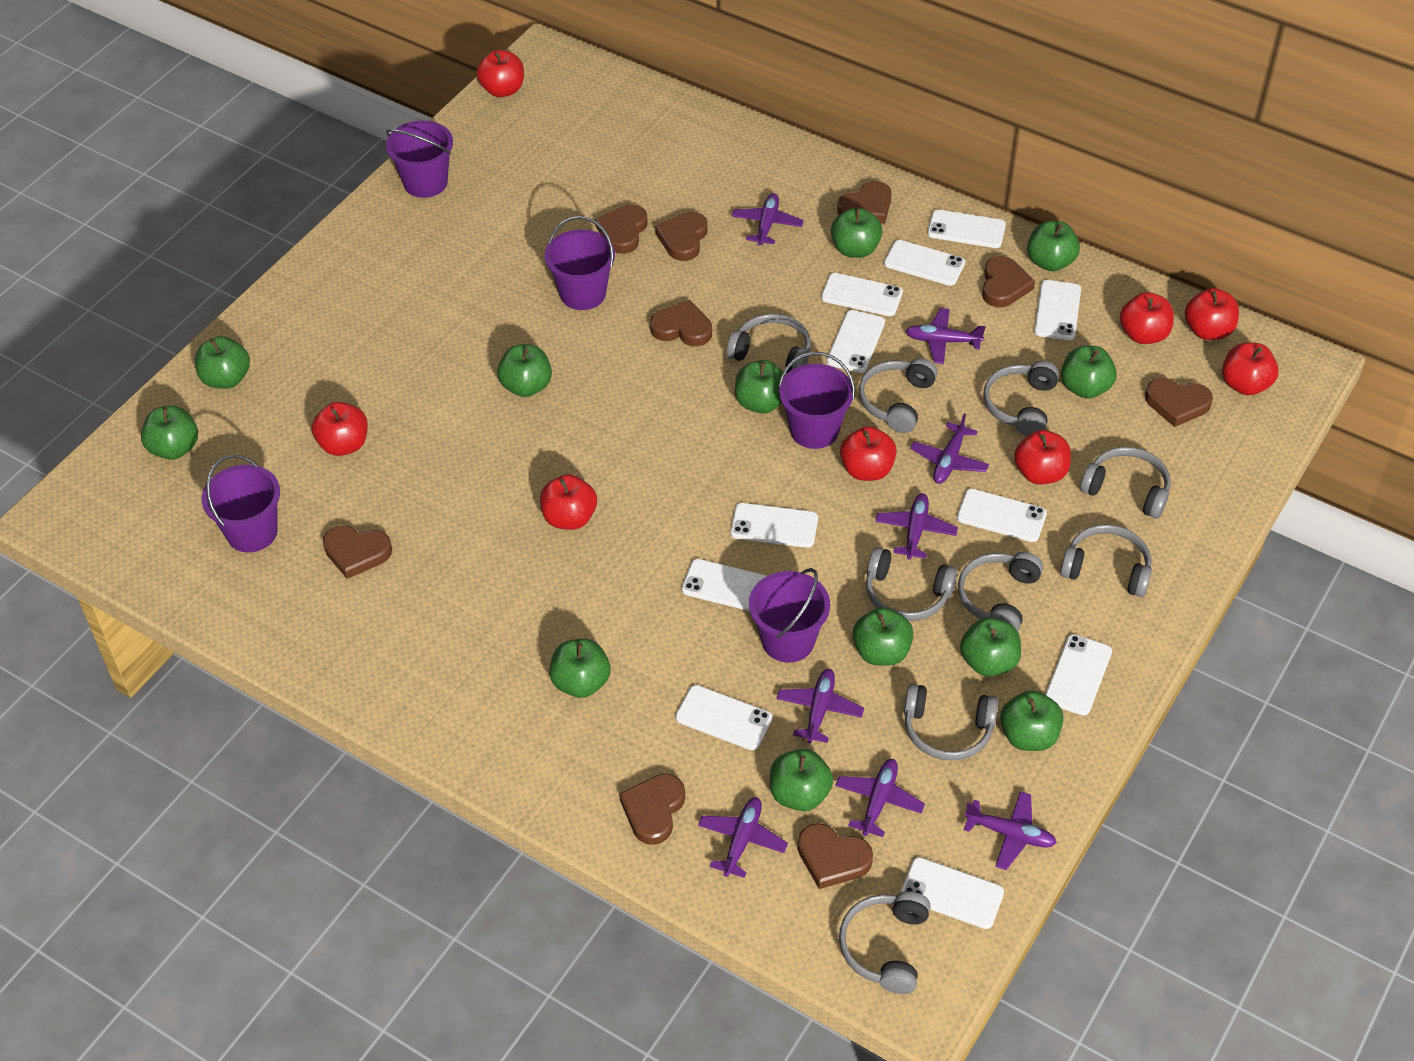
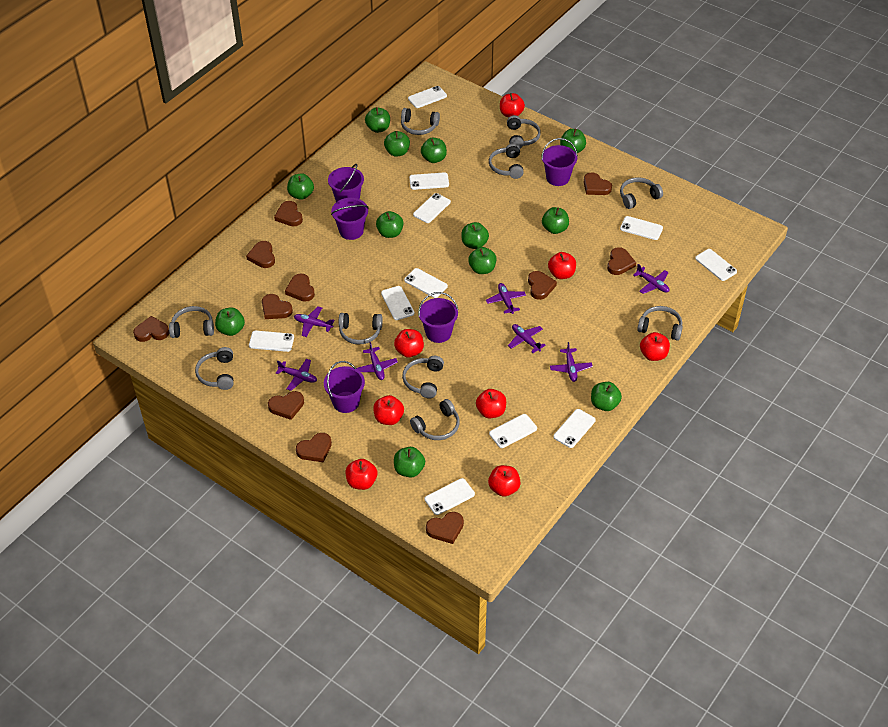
brown heart: 9 -> 11
grey headphones: 9 -> 10
purple plane: 8 -> 7

